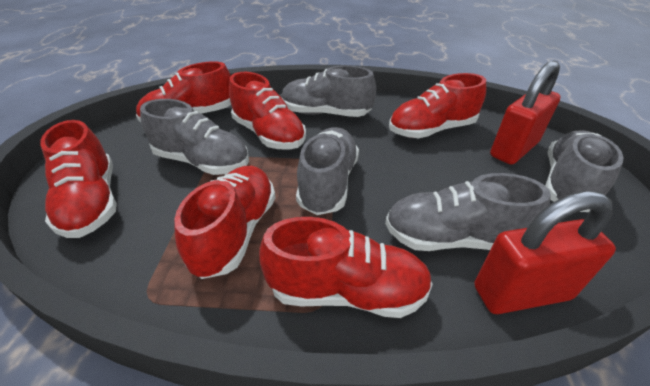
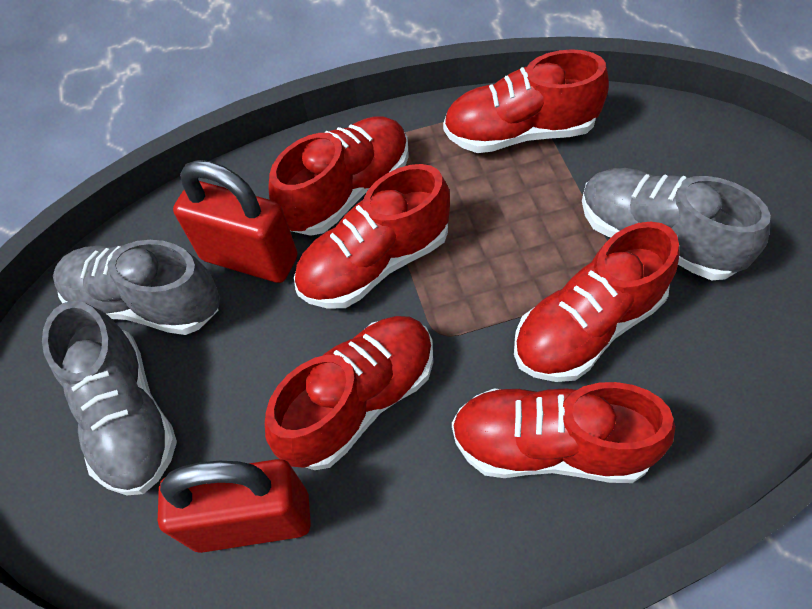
grey shoe: 5 -> 3

